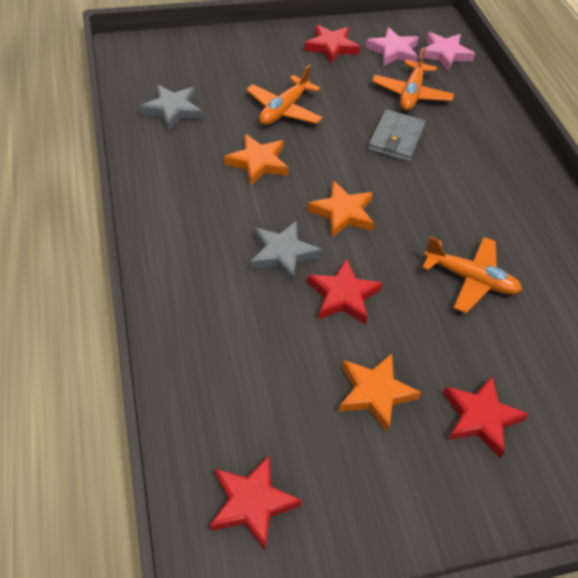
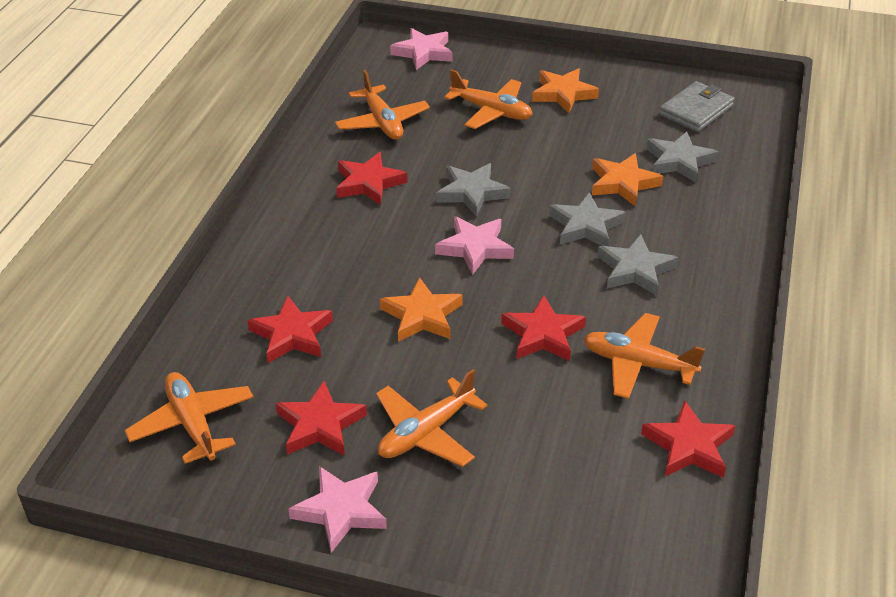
grey star: 2 -> 4
orange plane: 3 -> 5
pink star: 2 -> 3
red star: 4 -> 5

